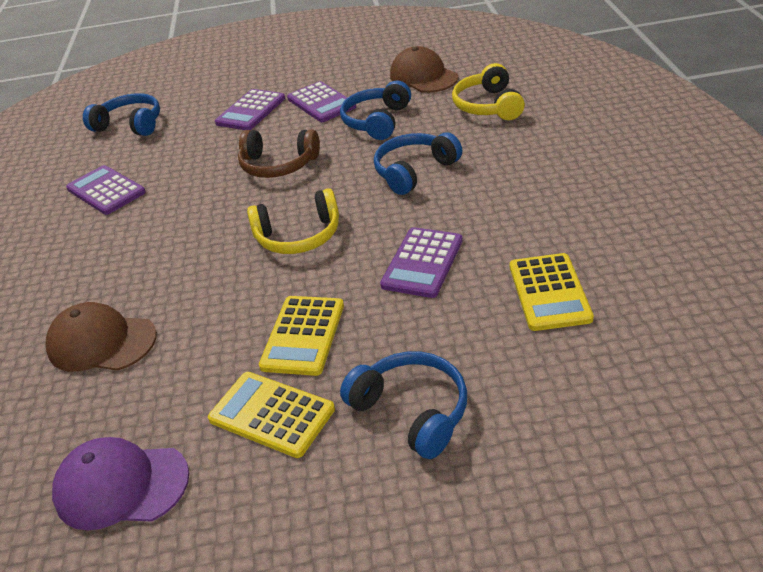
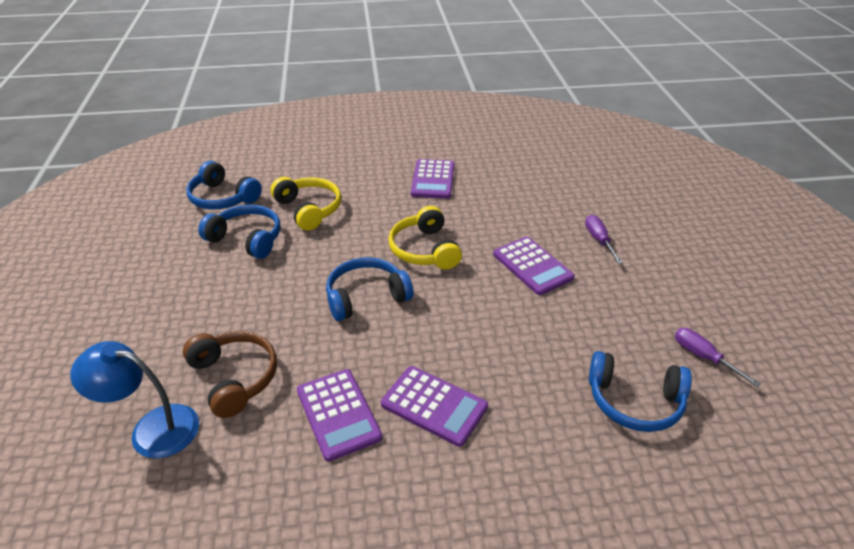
blue lamp: 0 -> 1
brown cap: 2 -> 0
purple cap: 1 -> 0
purple screwdriver: 0 -> 2
yellow calculator: 3 -> 0

